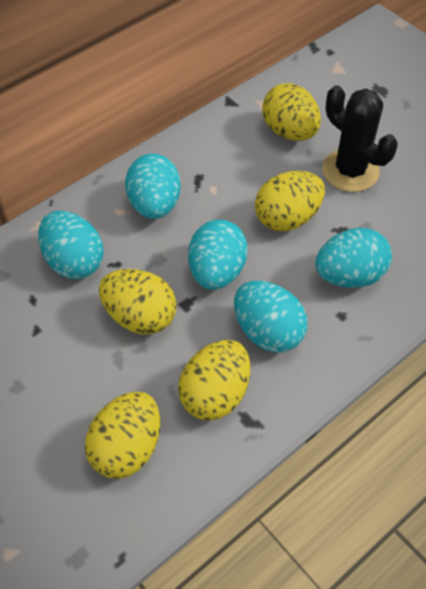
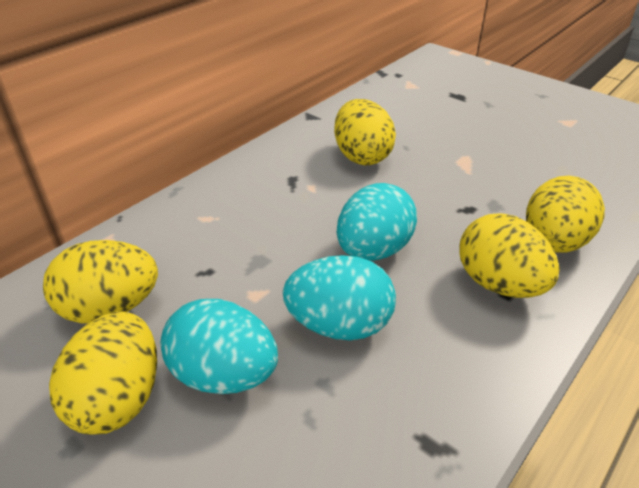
black cactus: 1 -> 0
turquoise egg: 5 -> 3

